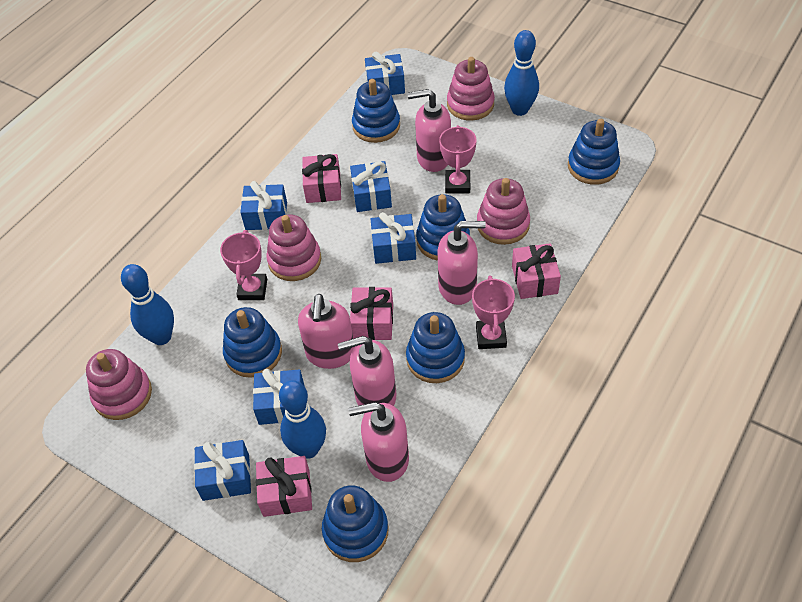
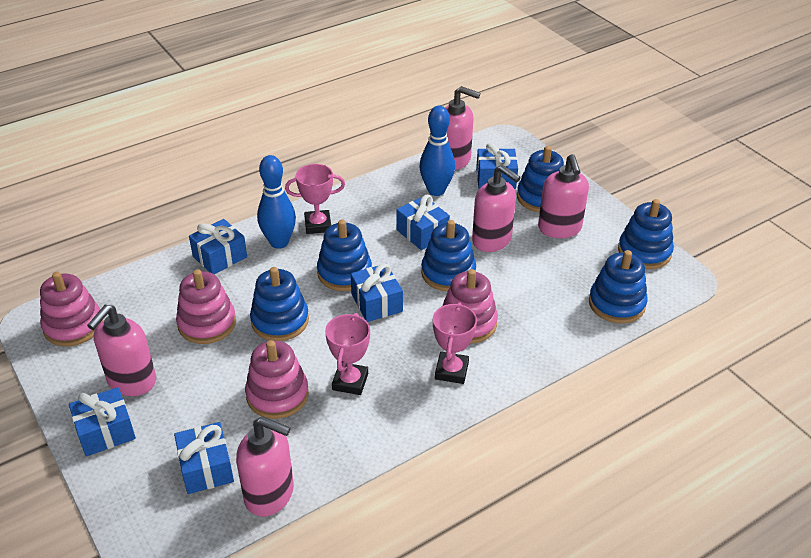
blue bowling pin: 3 -> 2
pink gift: 4 -> 0

